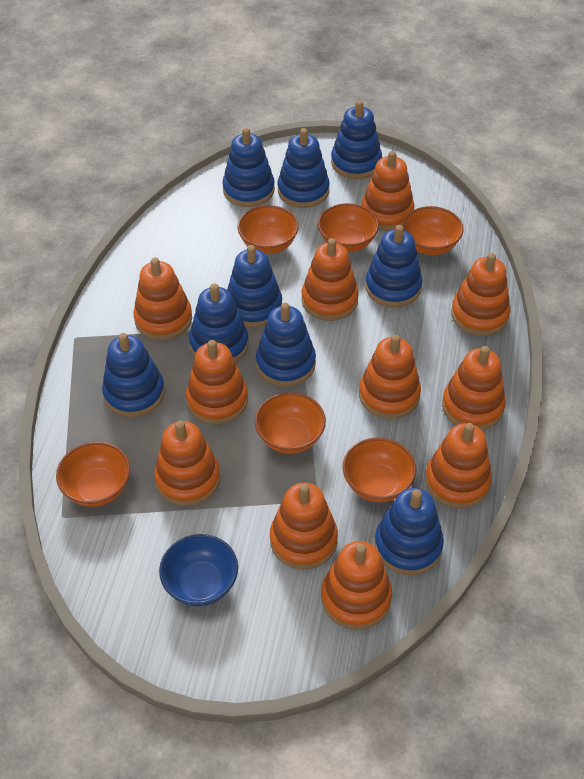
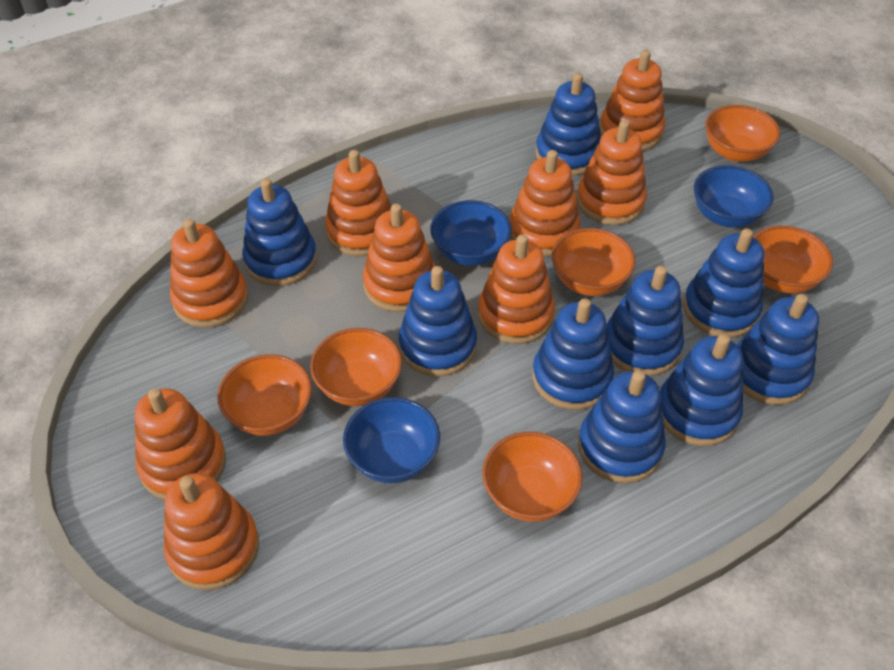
blue bowl: 1 -> 3
orange stacking toy: 11 -> 9

